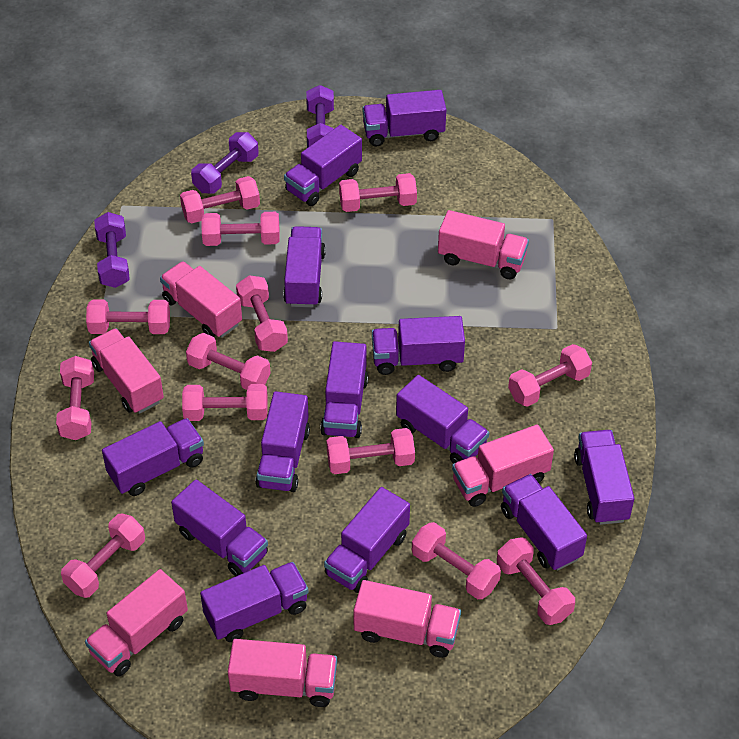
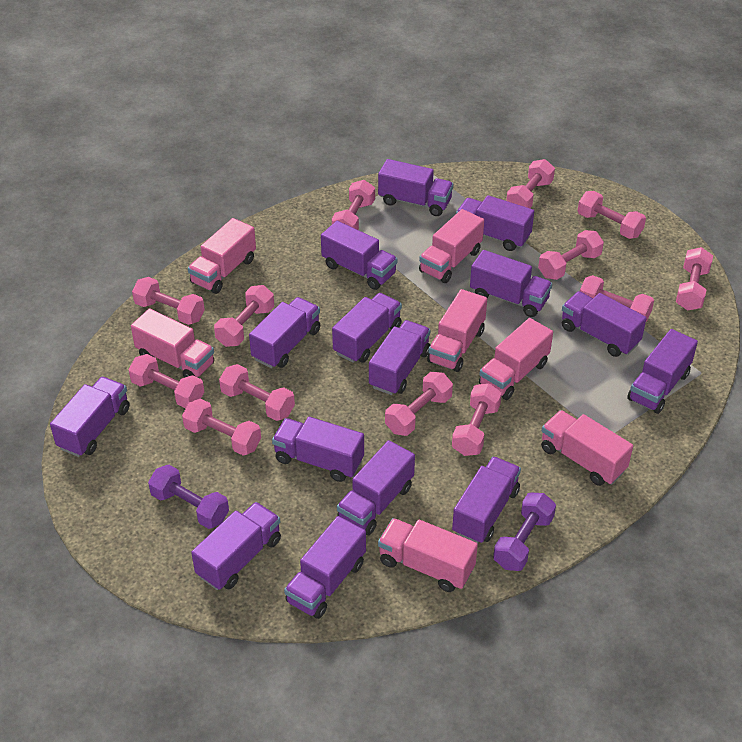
purple dumbbell: 3 -> 2
purple truck: 13 -> 15

